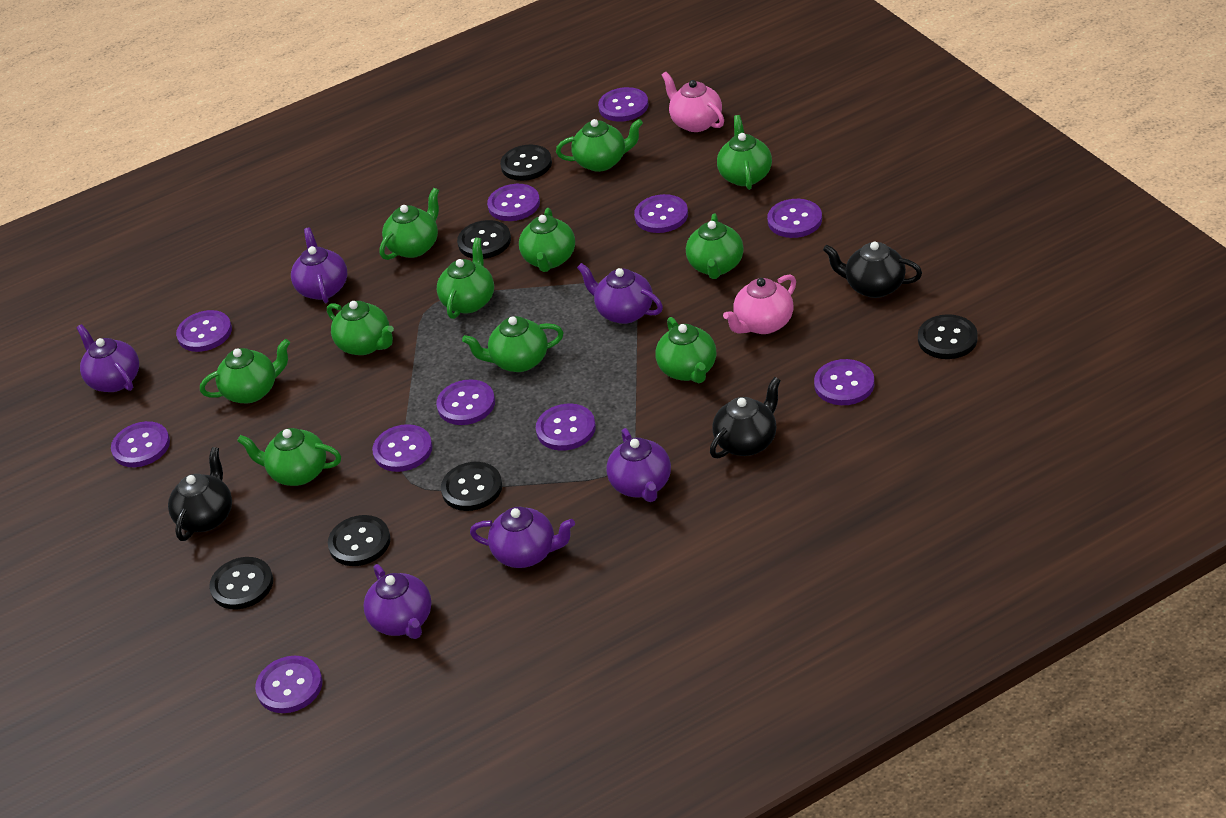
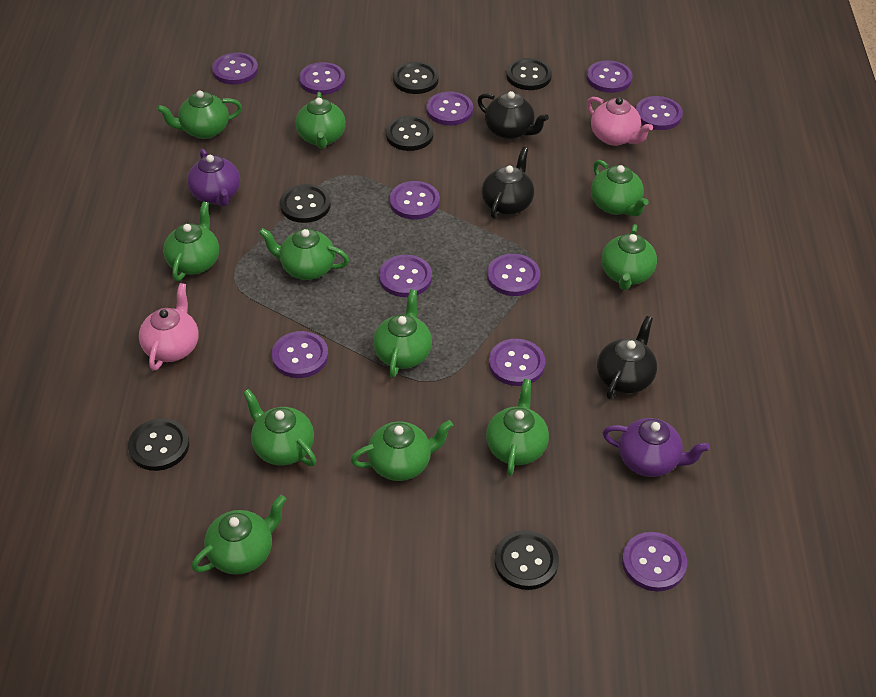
purple teapot: 6 -> 2

